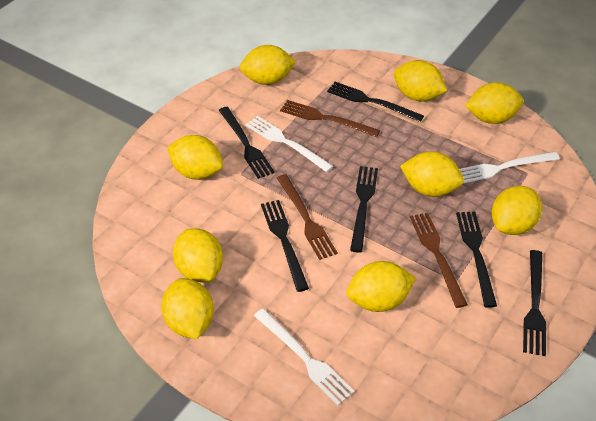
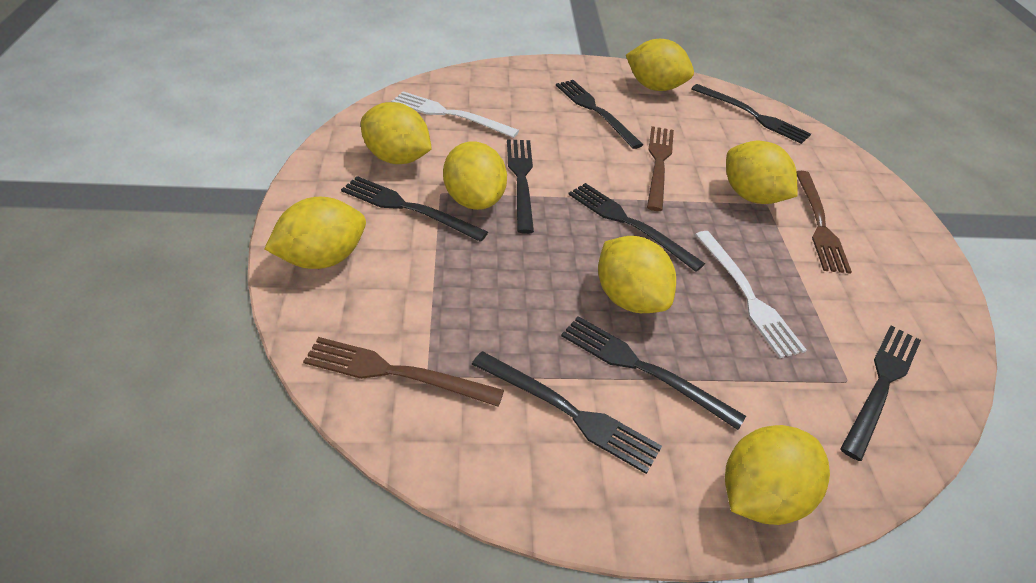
black fork: 6 -> 8
white fork: 3 -> 2
yellow lemon: 9 -> 7

